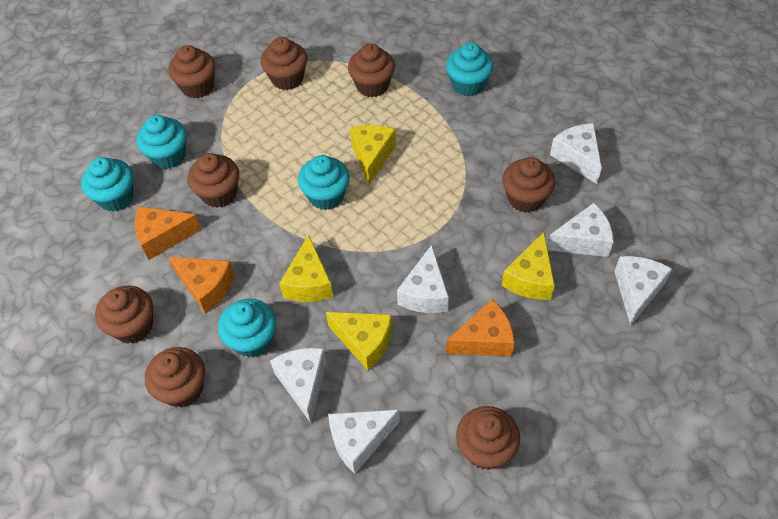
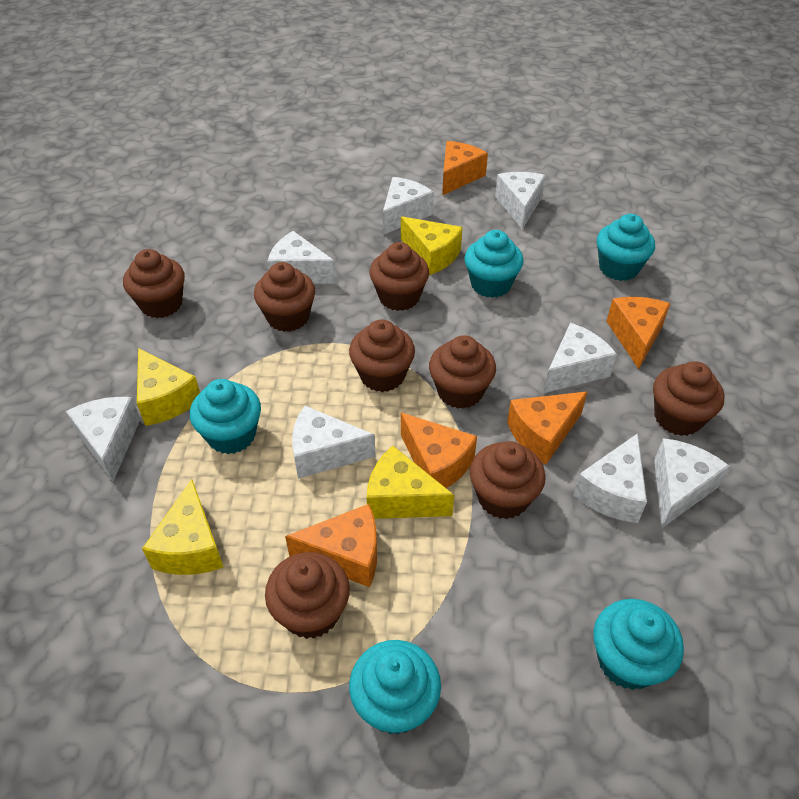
orange cheese: 3 -> 5
white cheese: 6 -> 8

